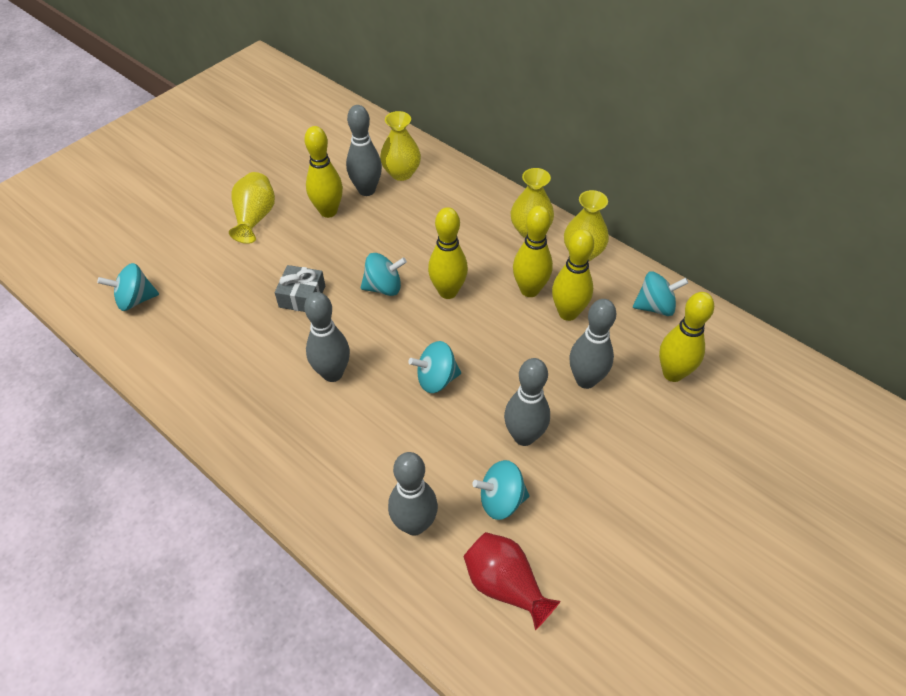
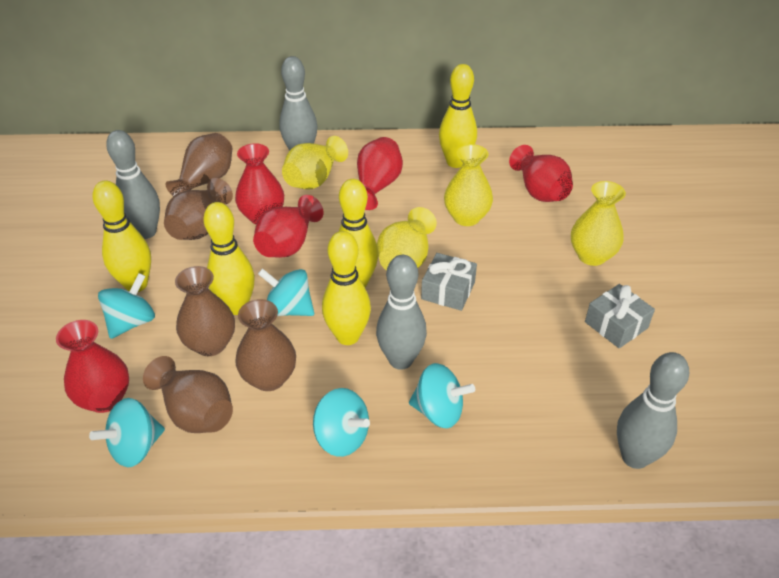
brown vase: 0 -> 5
grey bowling pin: 5 -> 4
grey gift: 1 -> 2
red vase: 1 -> 5

